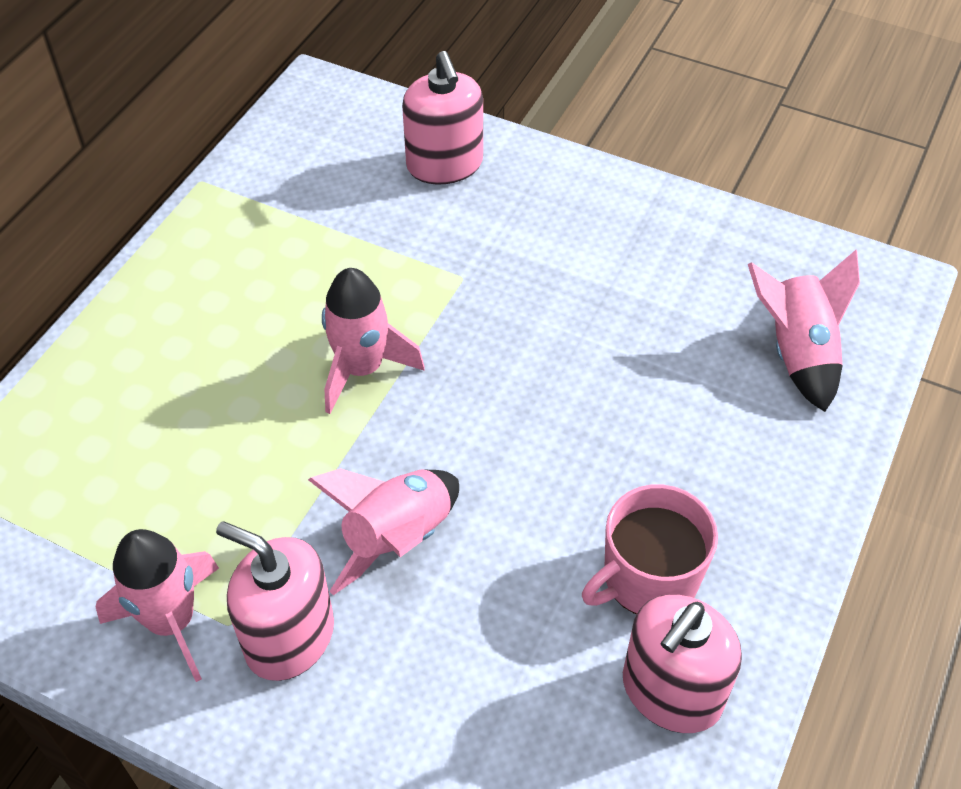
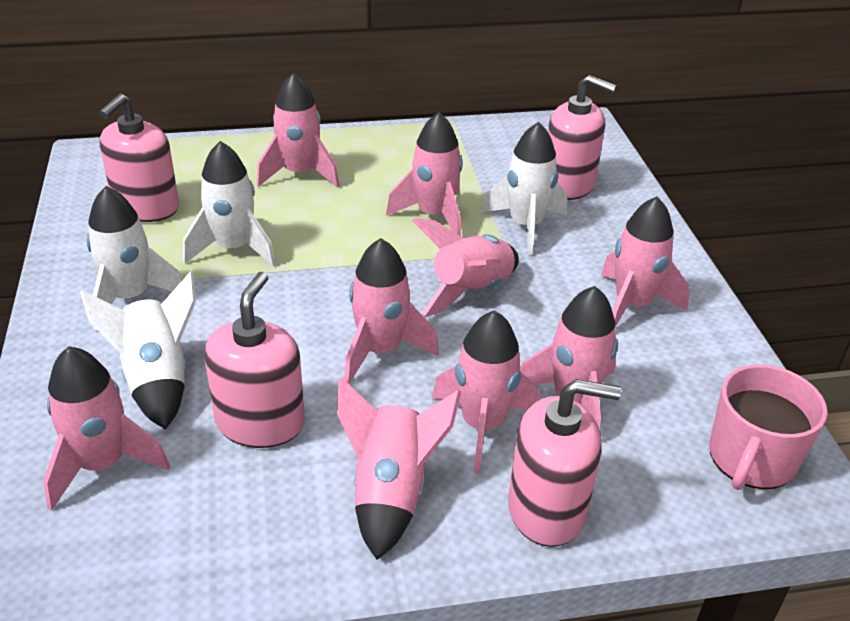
pink rocket: 4 -> 9
pink soap dispenser: 3 -> 4
white rocket: 0 -> 4

